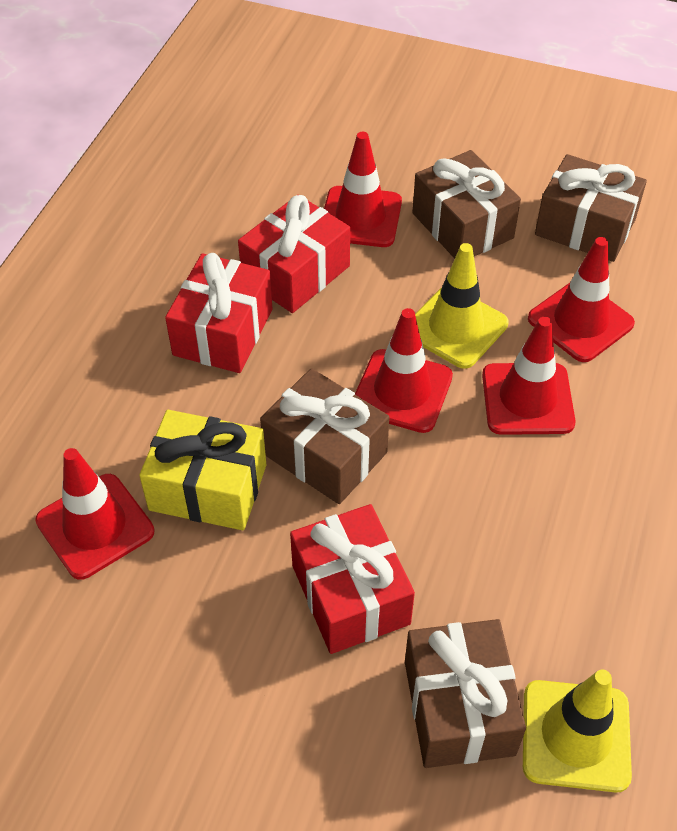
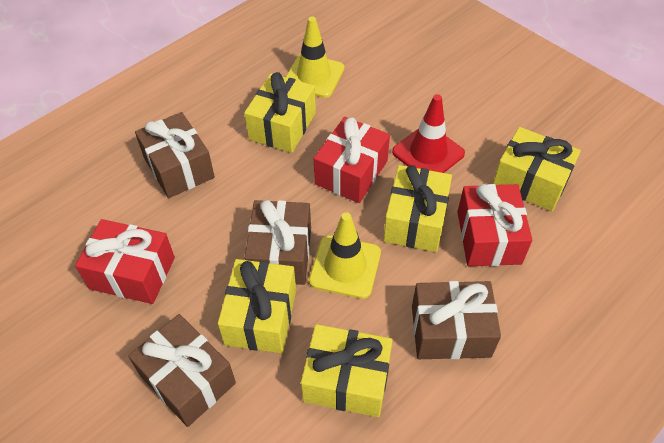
red traffic cone: 5 -> 1
yellow gift: 1 -> 5

